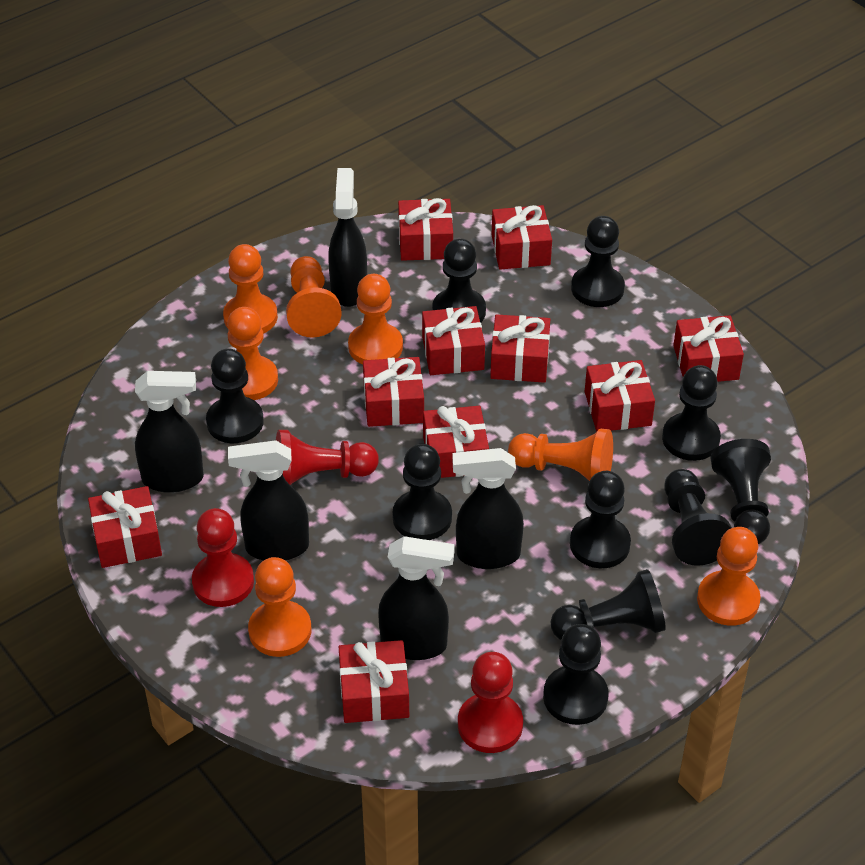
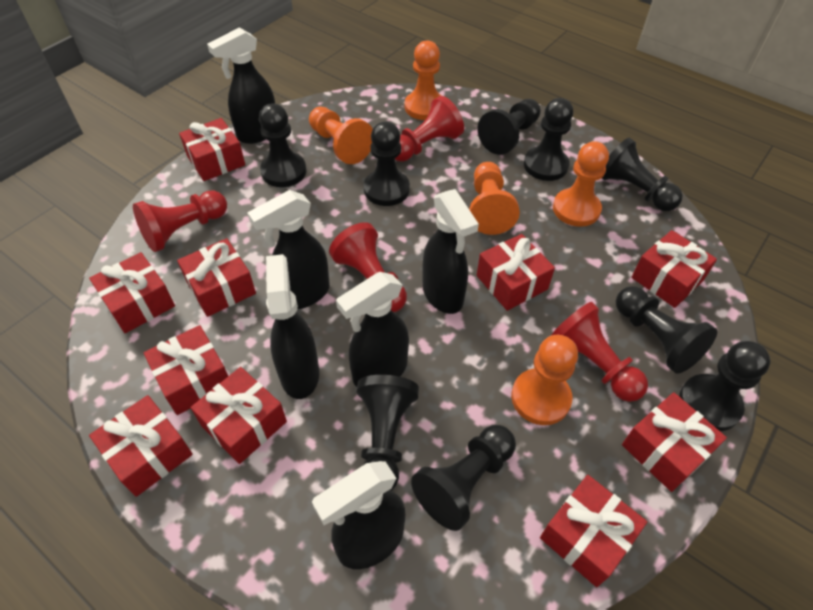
black pawn: 10 -> 9
black spray bottle: 5 -> 6
orange pawn: 7 -> 5
red pawn: 3 -> 4

